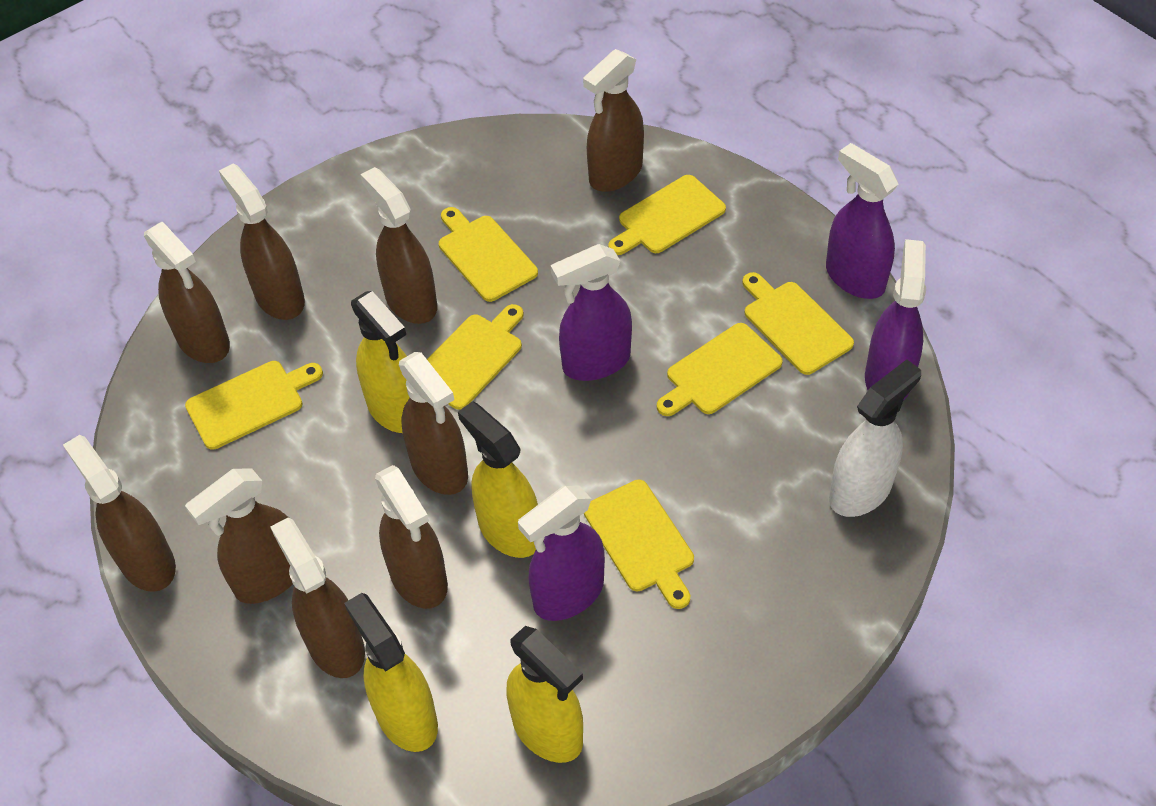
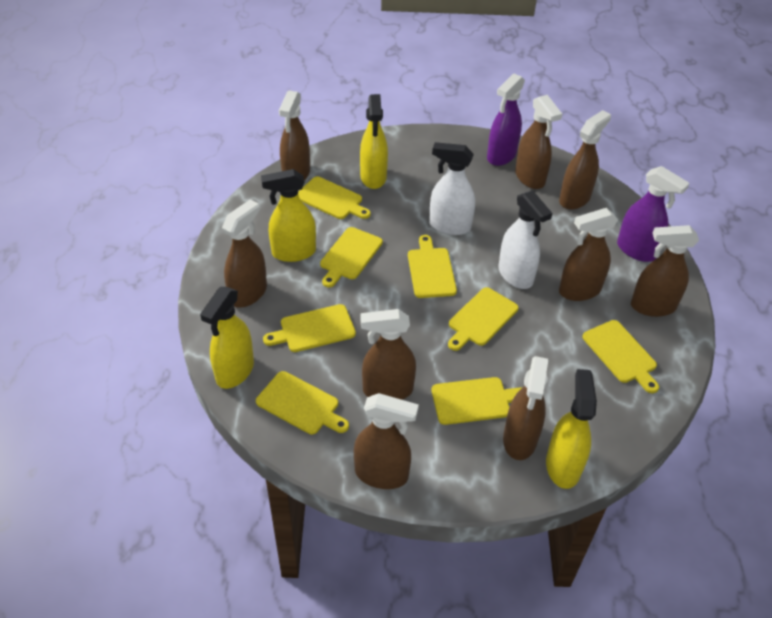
purple spray bottle: 4 -> 2
white spray bottle: 1 -> 2
yellow cutting board: 7 -> 8

